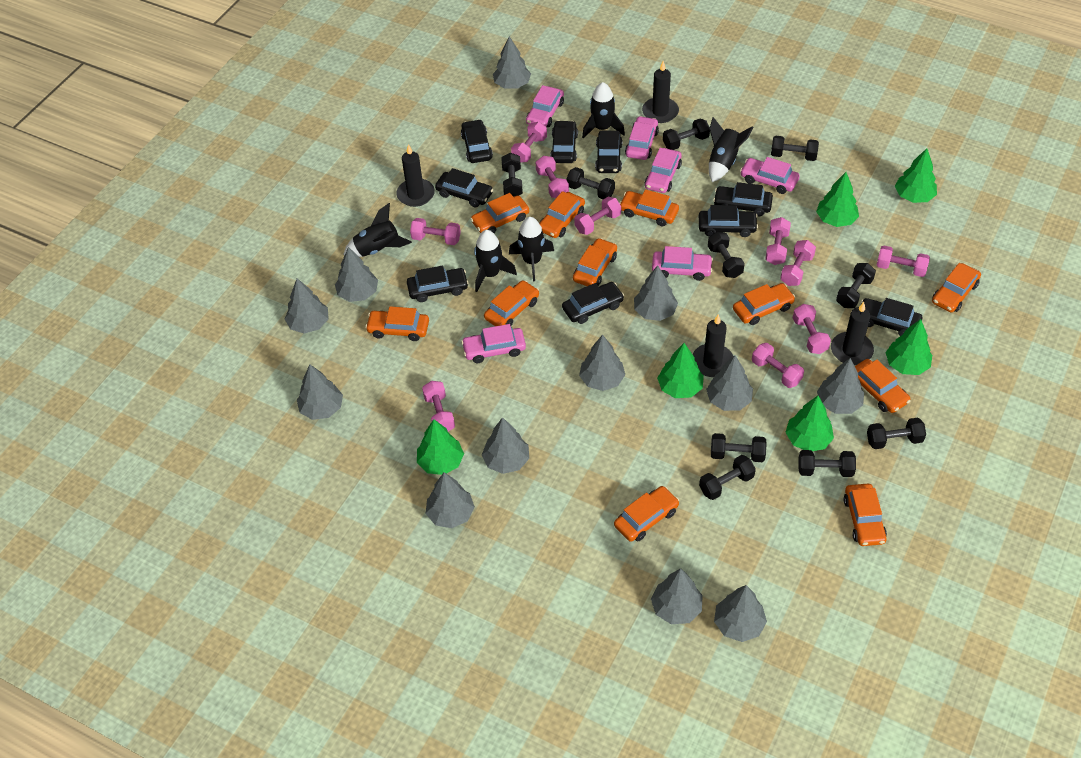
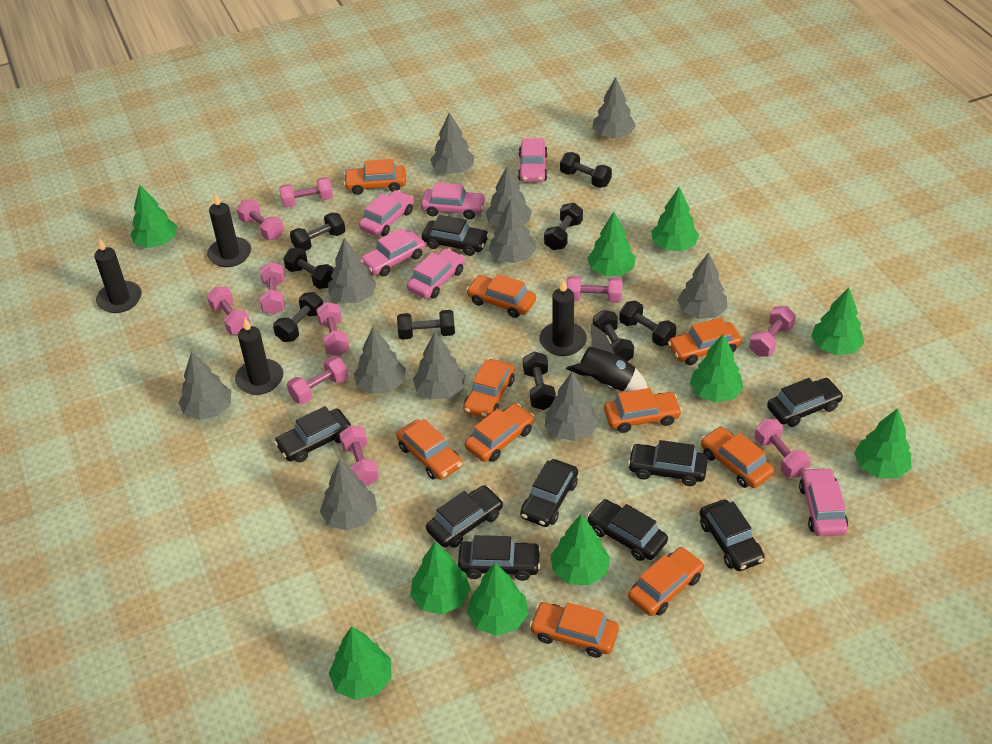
black dumbbell: 10 -> 9
black rocket: 5 -> 1
green tree: 6 -> 10
grey tree: 12 -> 11
orange car: 11 -> 10

